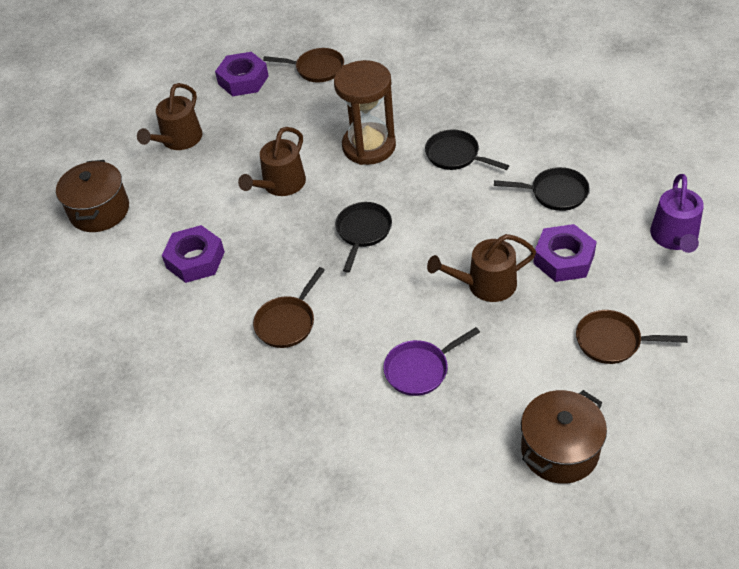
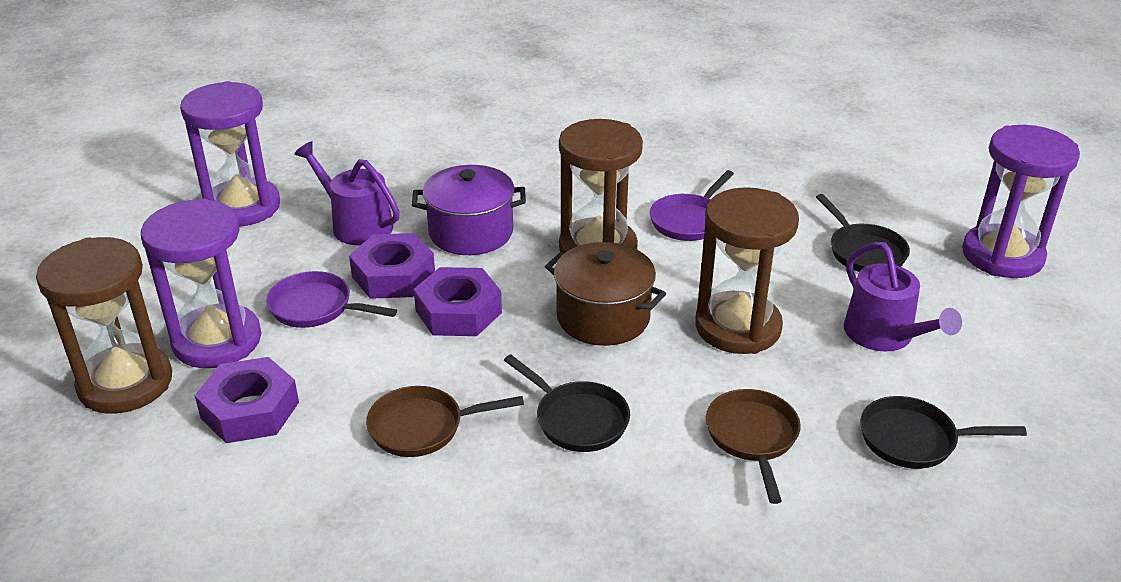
brown hourglass: 1 -> 3
brown pan: 3 -> 2
brown pot: 2 -> 1
brown watering can: 3 -> 0
purple hourglass: 0 -> 3
purple pan: 1 -> 2
purple pot: 0 -> 1
purple watering can: 1 -> 2

